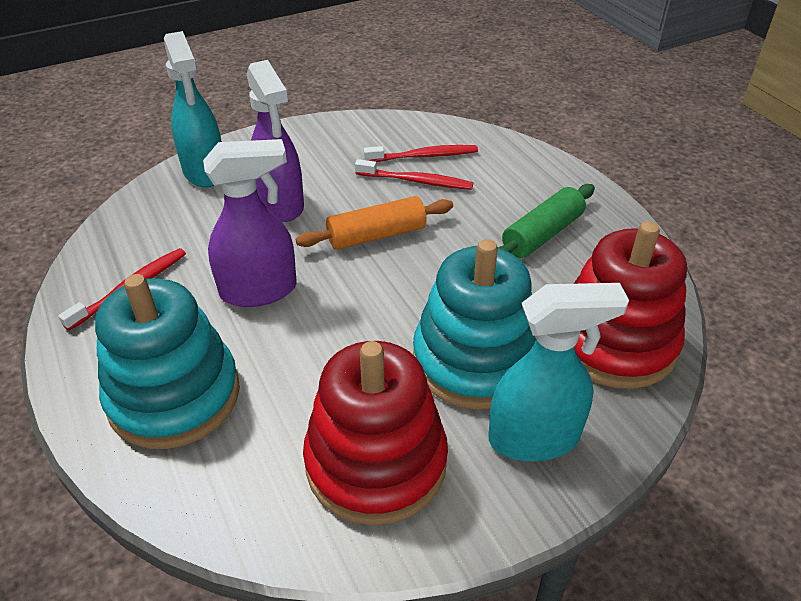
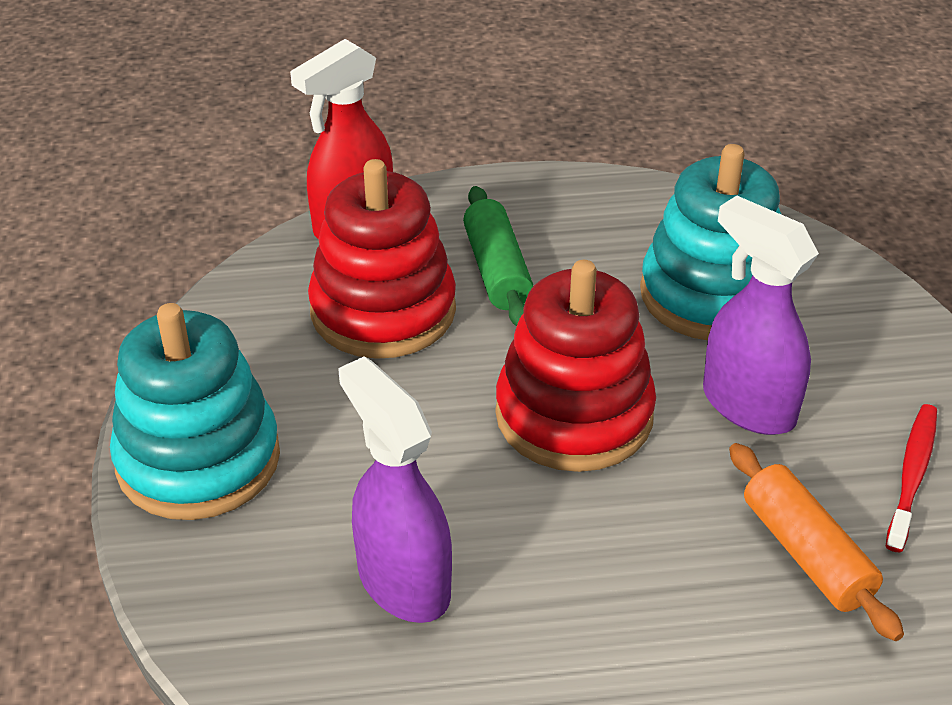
red spray bottle: 0 -> 1
red toothbrush: 3 -> 1
turquoise spray bottle: 2 -> 0

